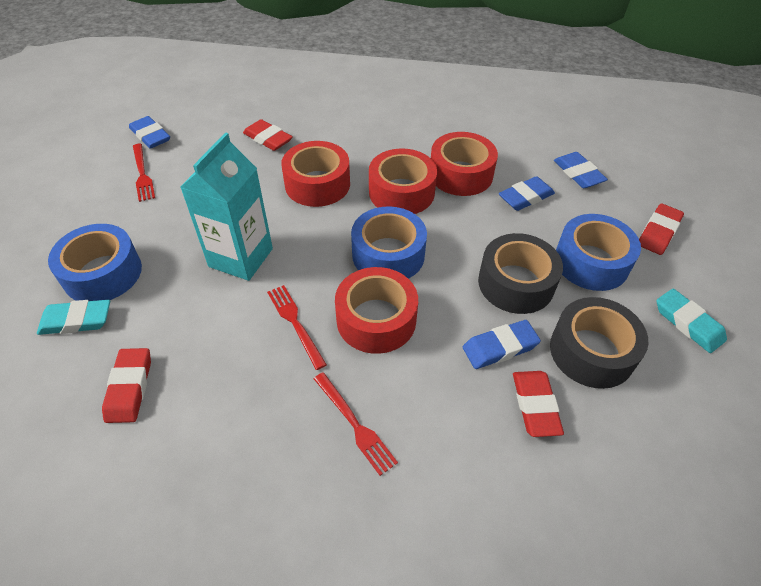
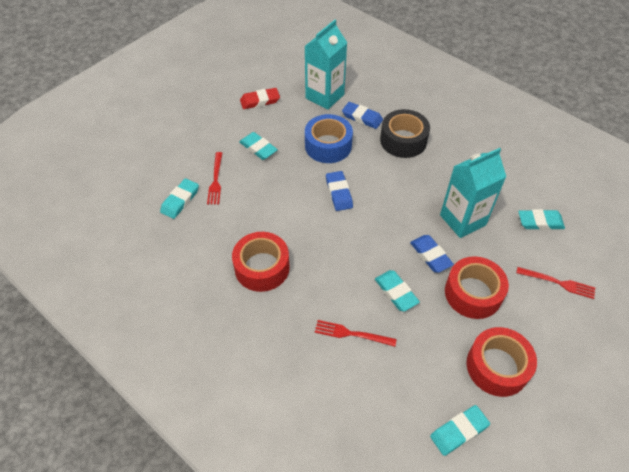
black tape: 2 -> 1
blue eraser: 4 -> 3
blue tape: 3 -> 1
red eraser: 4 -> 1
red tape: 4 -> 3
turquoise carton: 1 -> 2
turquoise eraser: 2 -> 5

